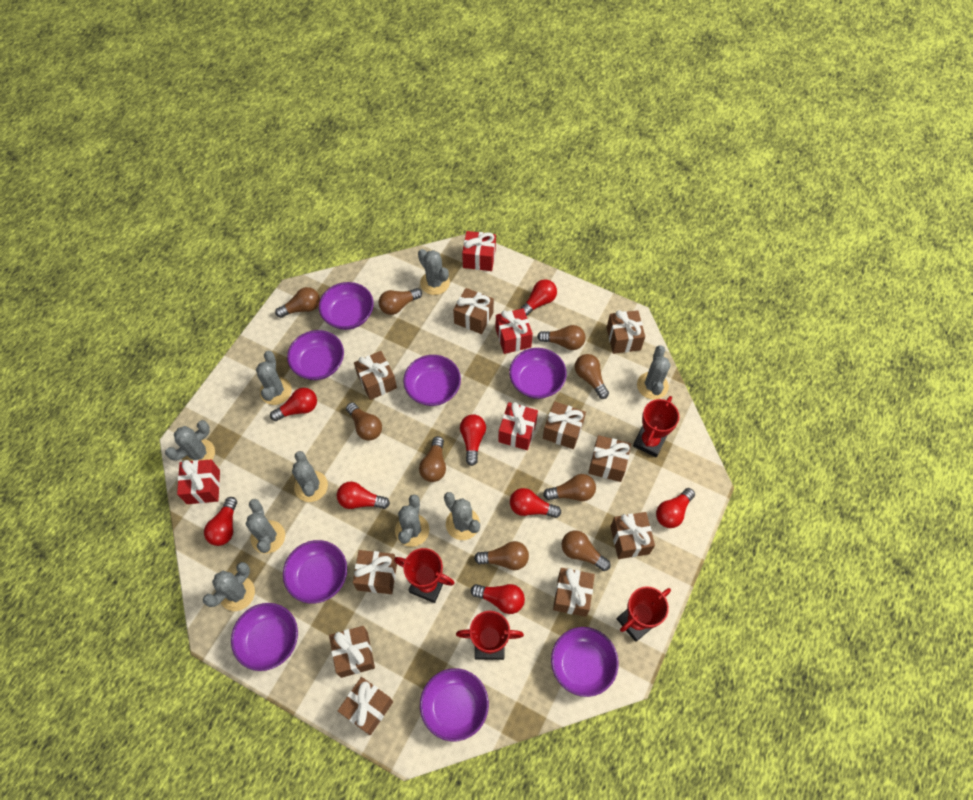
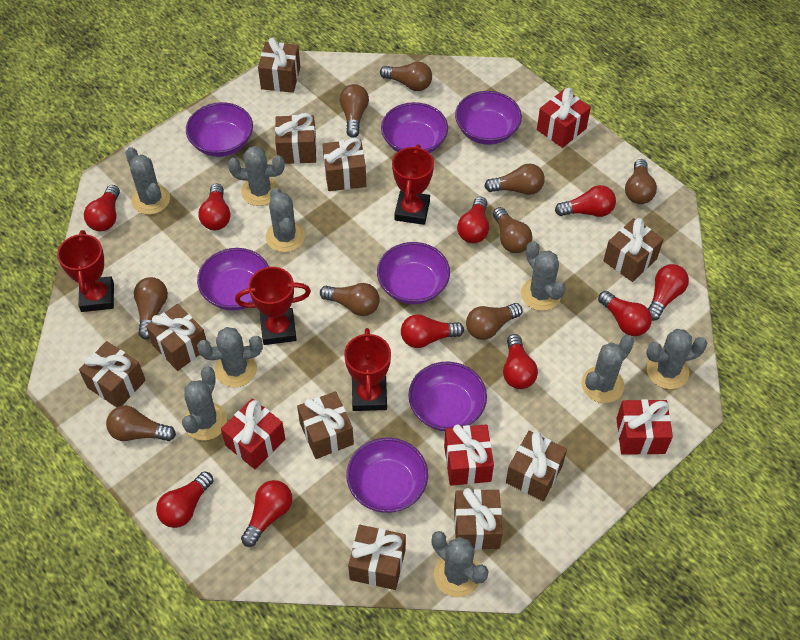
purple bowl: 8 -> 7
red light bulb: 8 -> 10

